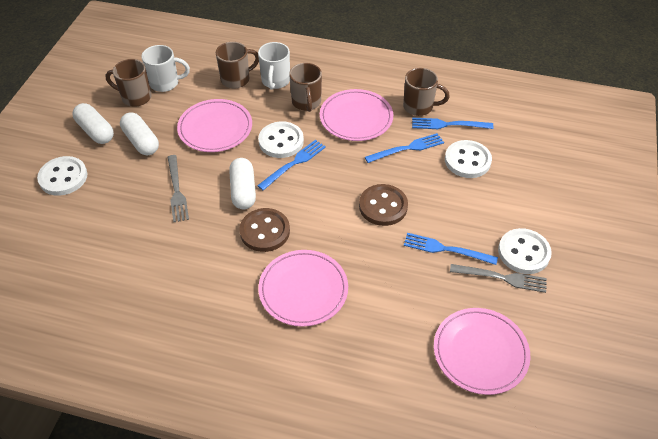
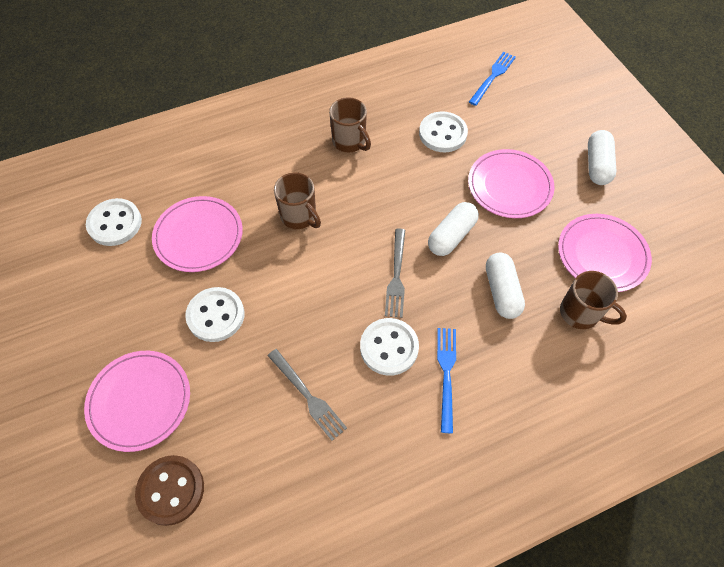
blue fork: 4 -> 2
brown button: 2 -> 1
brown mug: 4 -> 3
white mug: 2 -> 0

